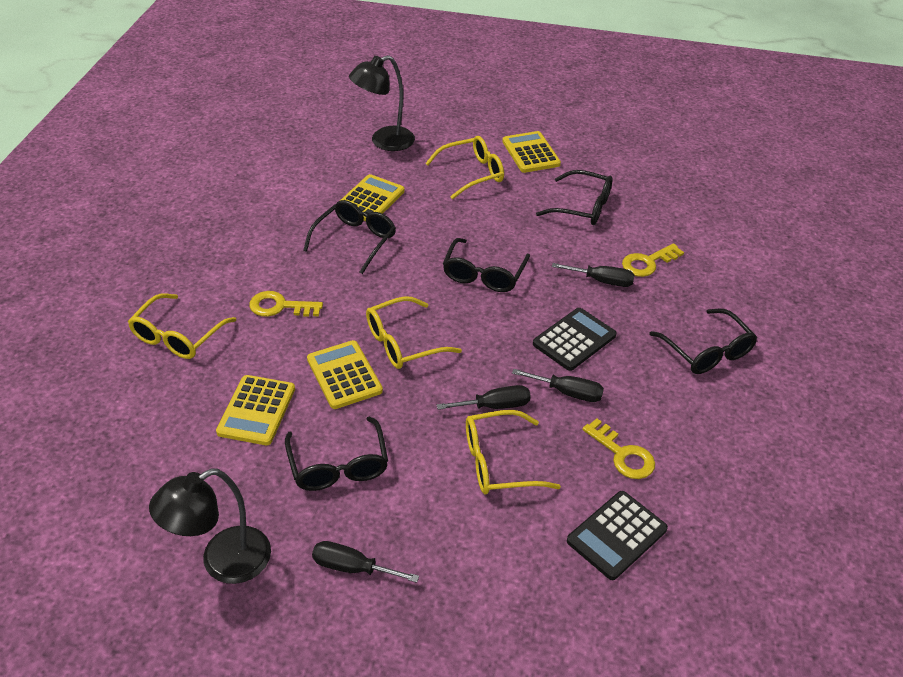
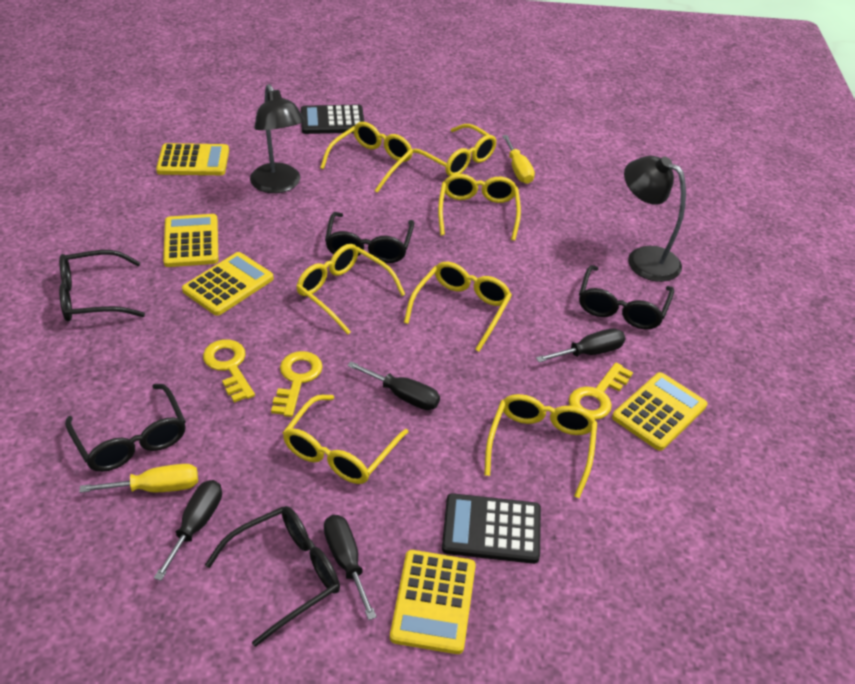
yellow calculator: 4 -> 5
yellow glasses: 4 -> 7
yellow screwdriver: 0 -> 2

